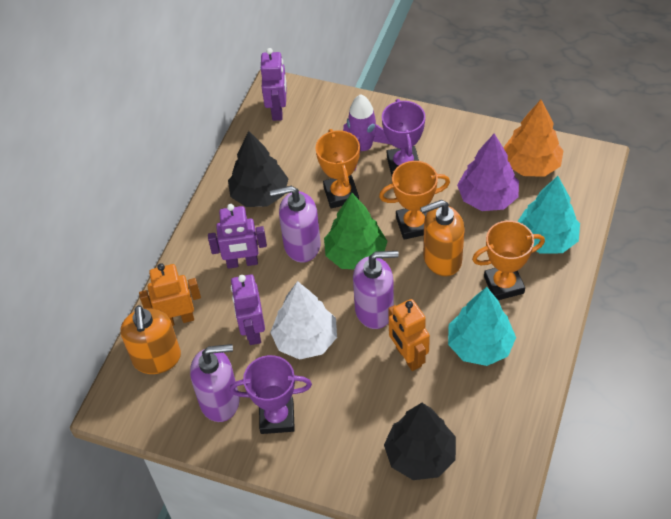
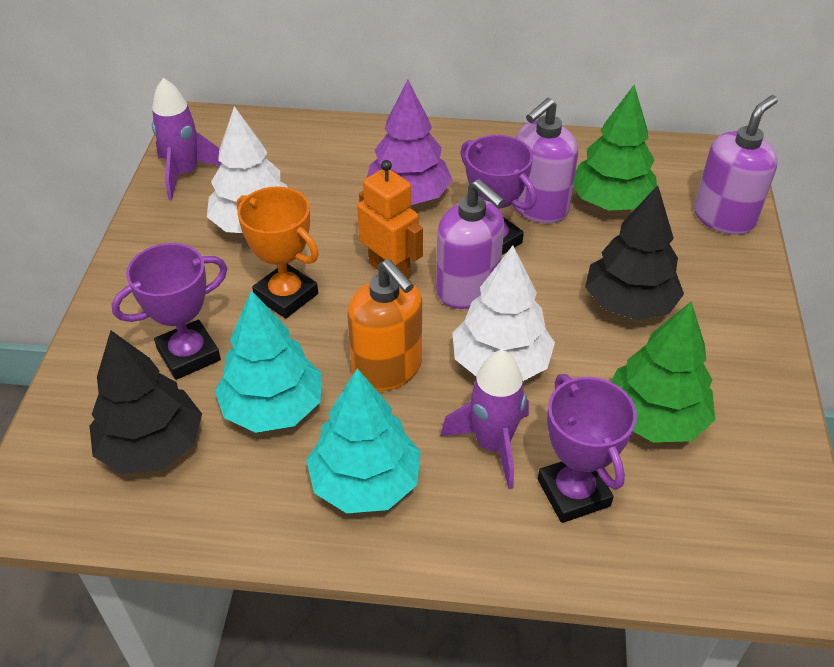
green tree: 1 -> 2
orange robot: 2 -> 1
orange soap dispenser: 2 -> 1
orange tree: 1 -> 0
orange trophy: 3 -> 1
purple robot: 3 -> 0
purple rocket: 1 -> 2
purple trophy: 2 -> 3
white tree: 1 -> 2

